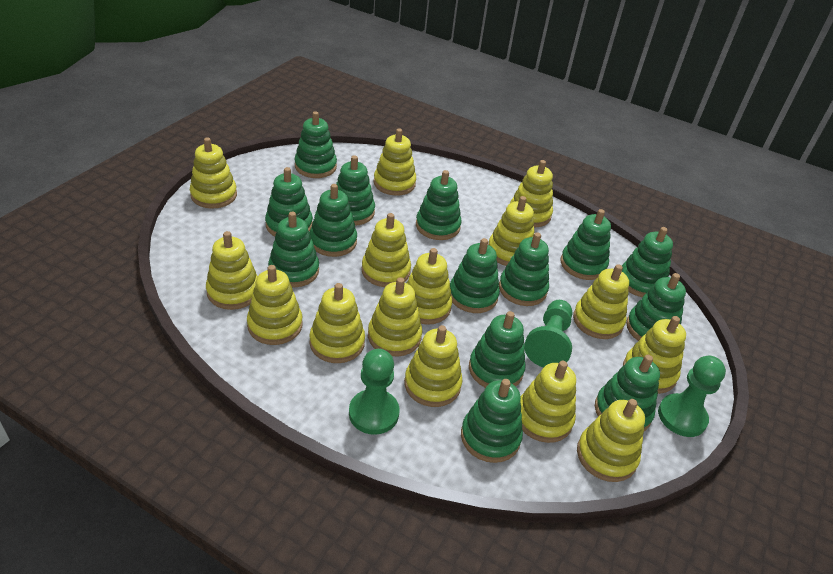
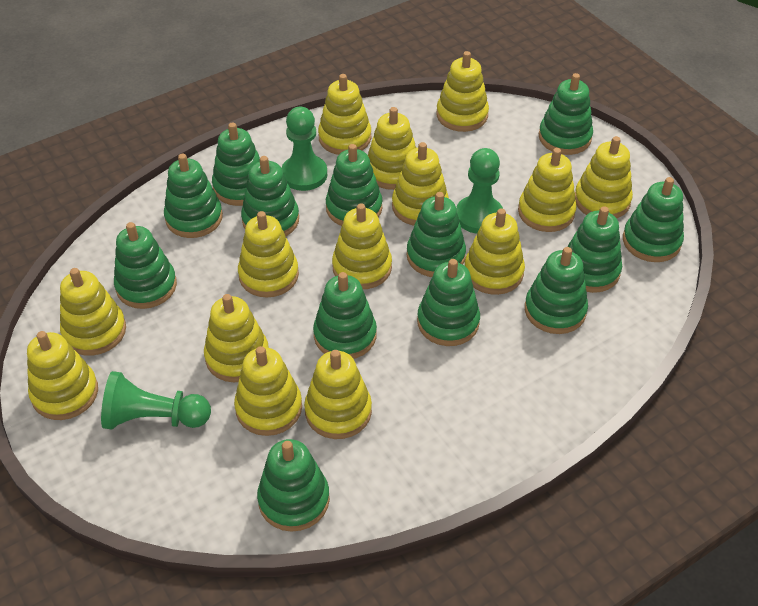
green stacking toy: 14 -> 13
yellow stacking toy: 15 -> 14

